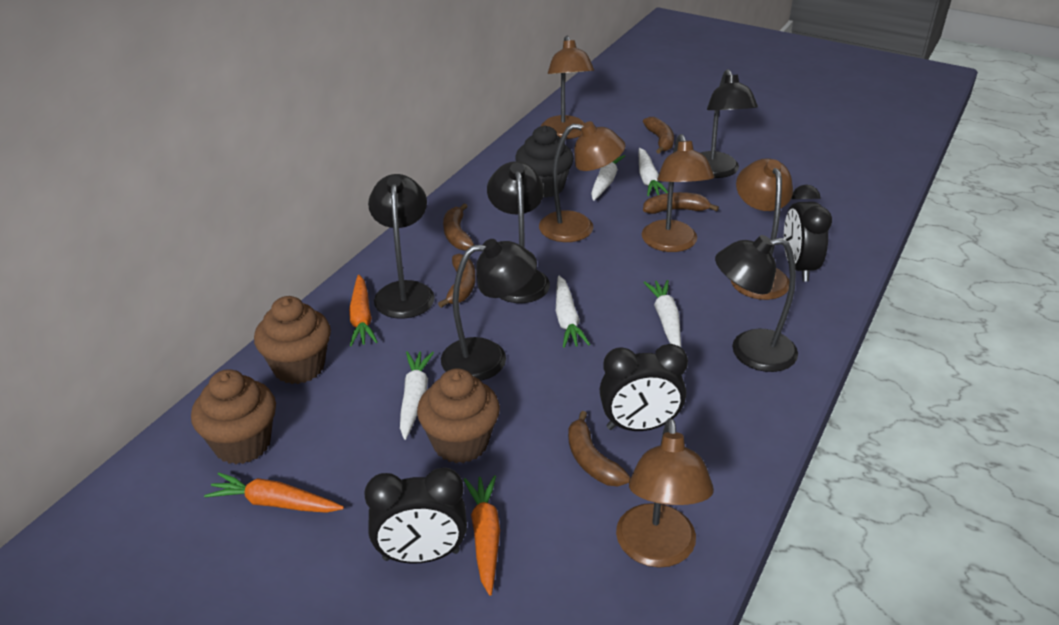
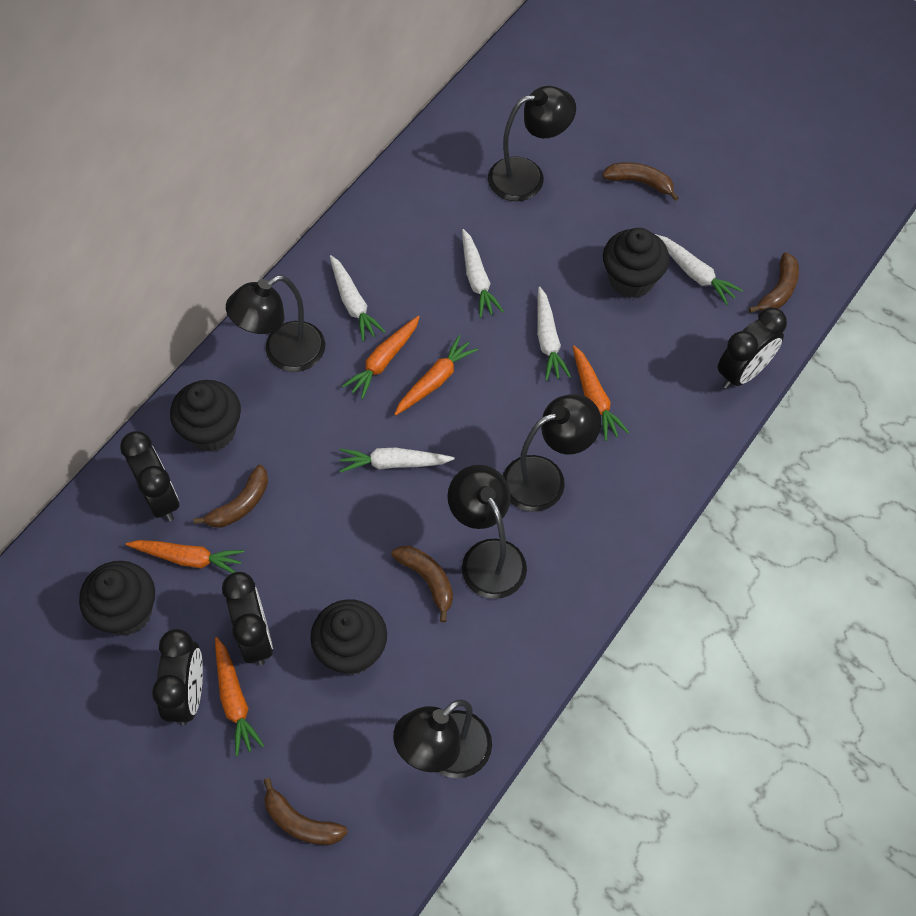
black clock: 3 -> 4
black cupcake: 1 -> 4
brown cupcake: 3 -> 0
brown lamp: 5 -> 0
orange carrot: 3 -> 5

